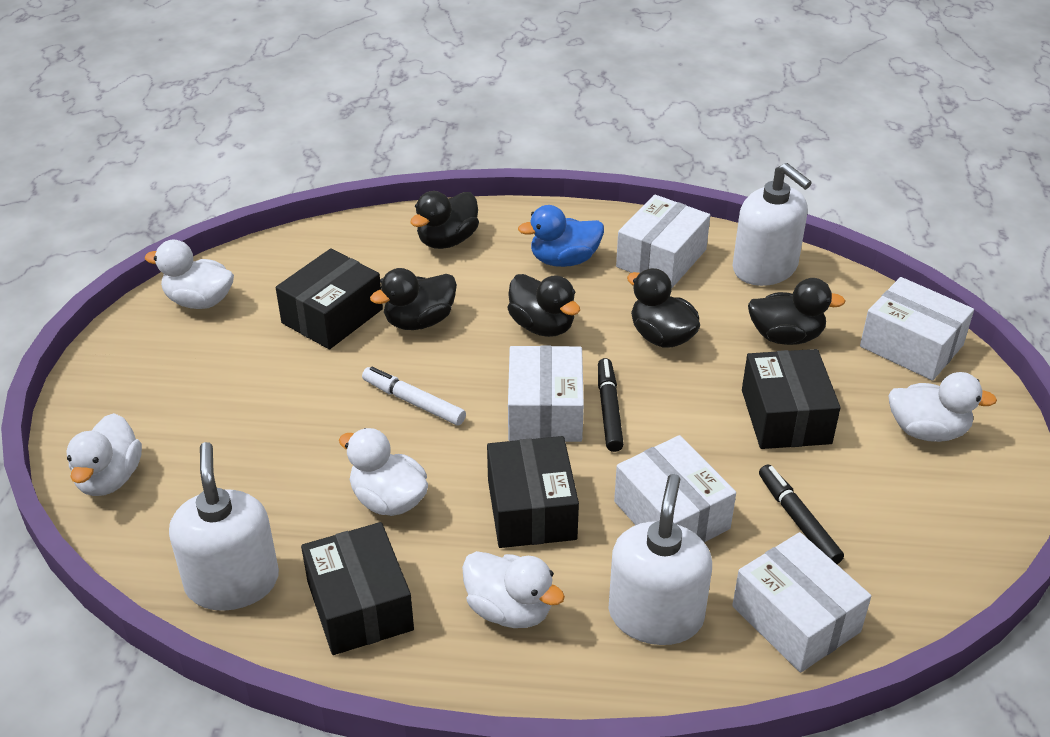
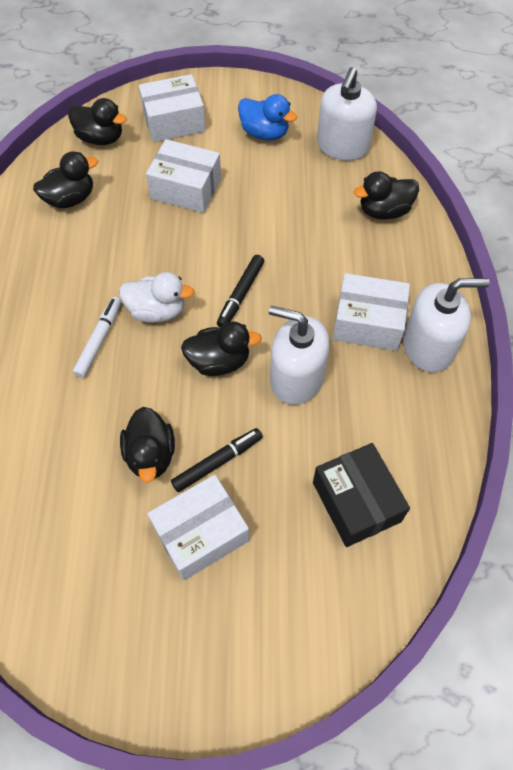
black box: 4 -> 1
white box: 5 -> 4
white duck: 5 -> 1

